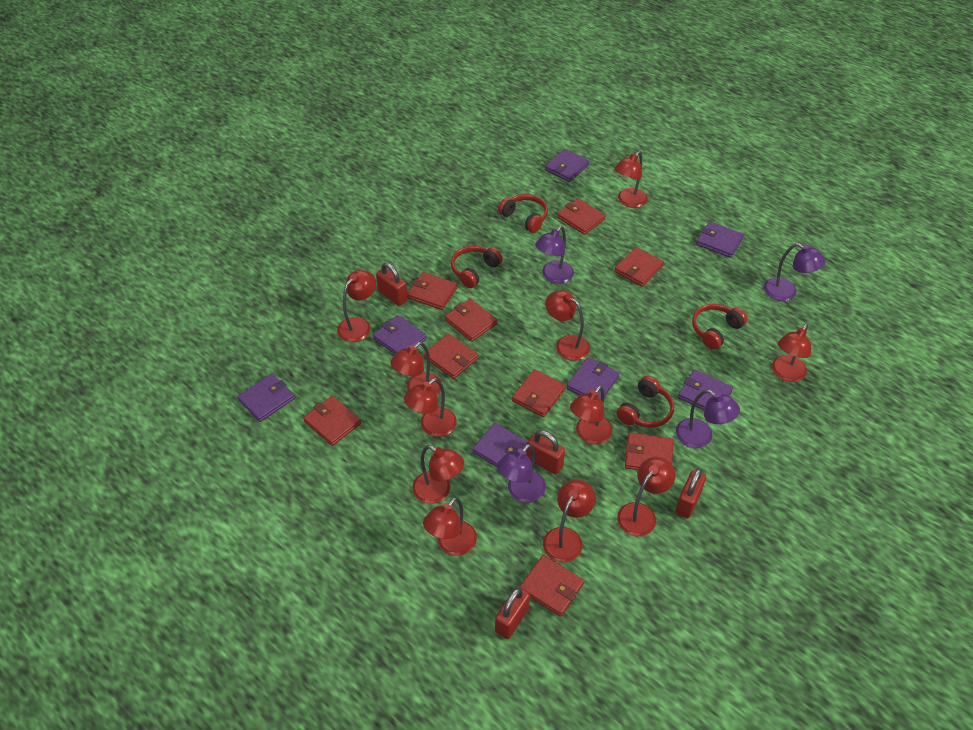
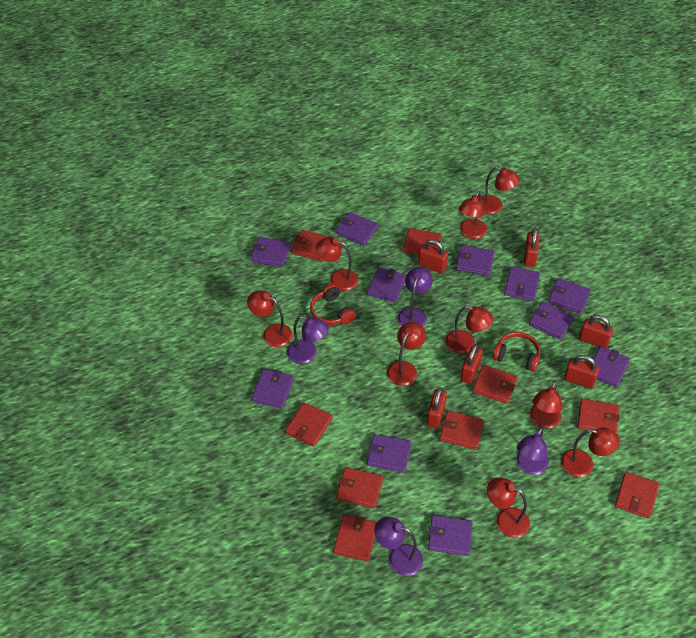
purple wallet: 7 -> 11
red headphones: 4 -> 2
red lamp: 11 -> 9
red padlock: 4 -> 6

